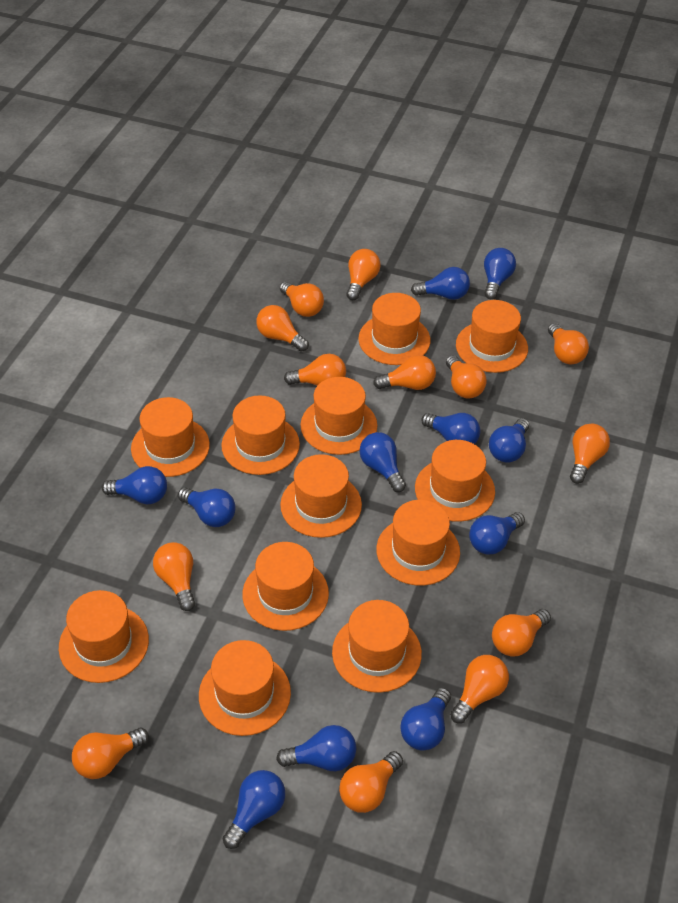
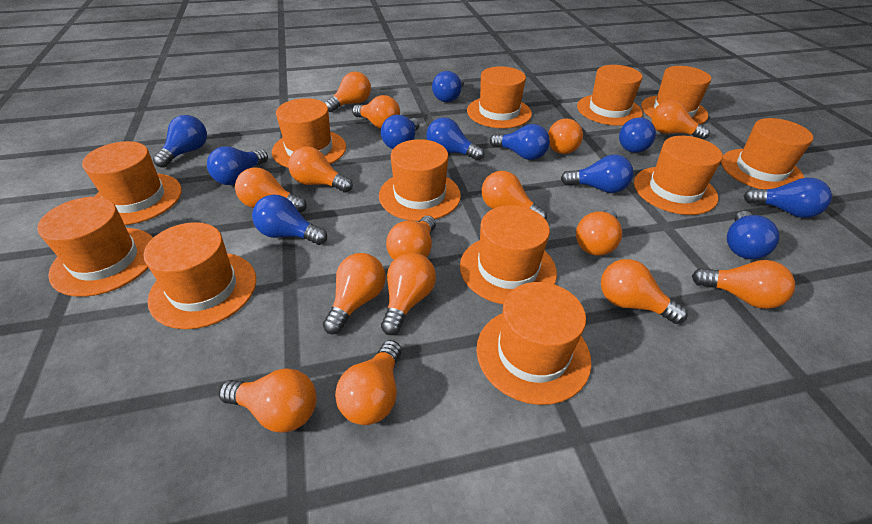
orange light bulb: 13 -> 15

